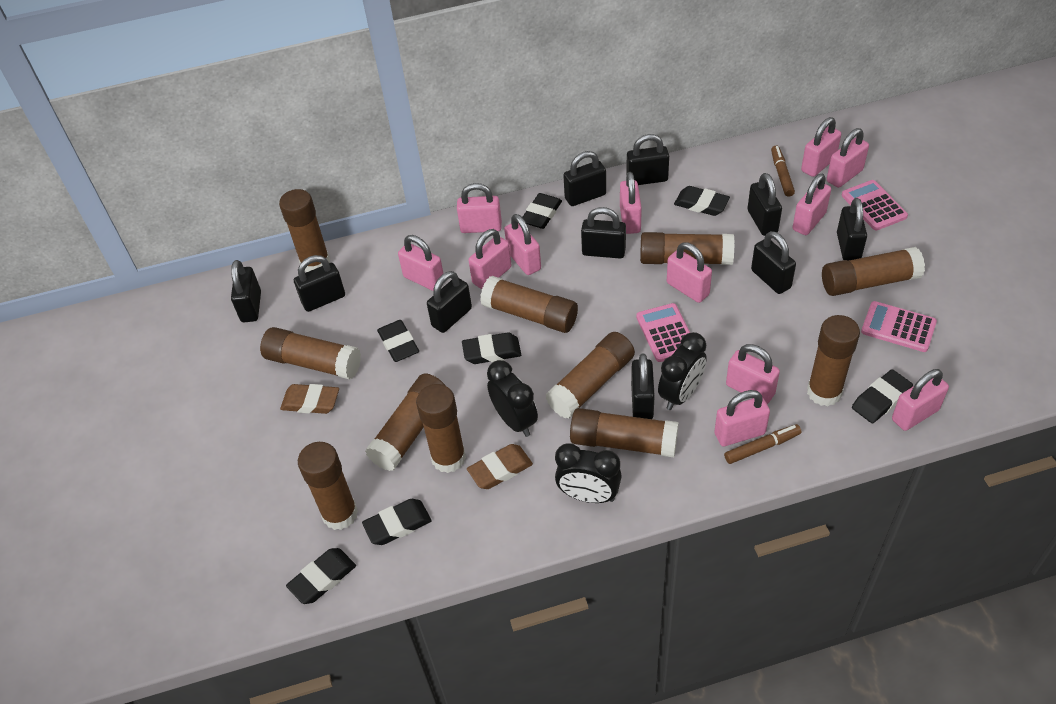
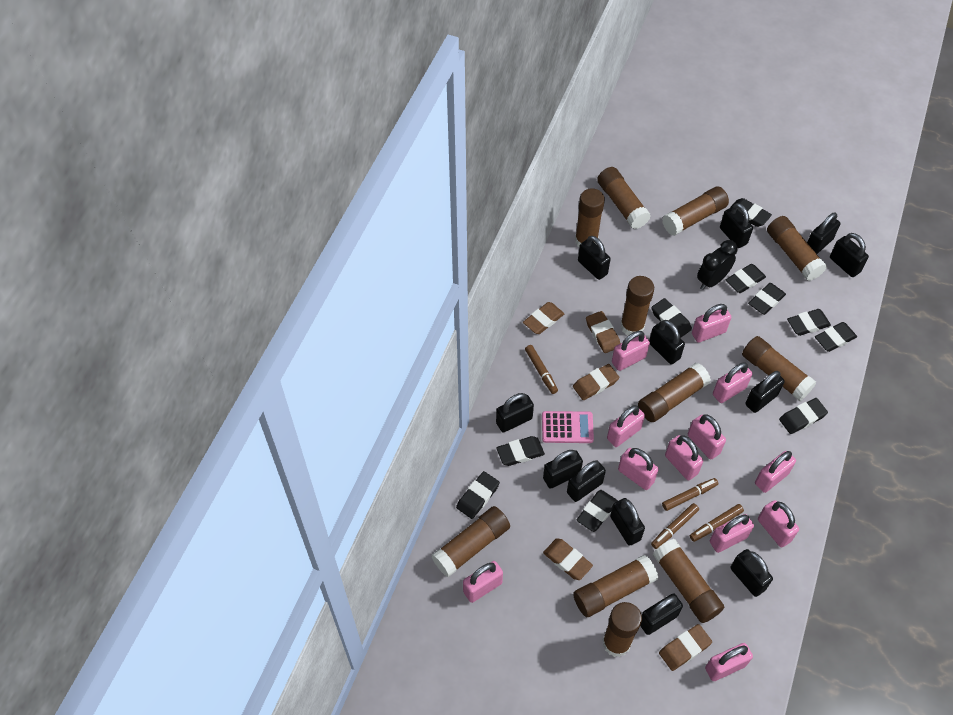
black clock: 3 -> 1
black eraser: 7 -> 10
black padlock: 10 -> 12
brown eraser: 2 -> 5
brown marker: 2 -> 4
pink calculator: 3 -> 1

